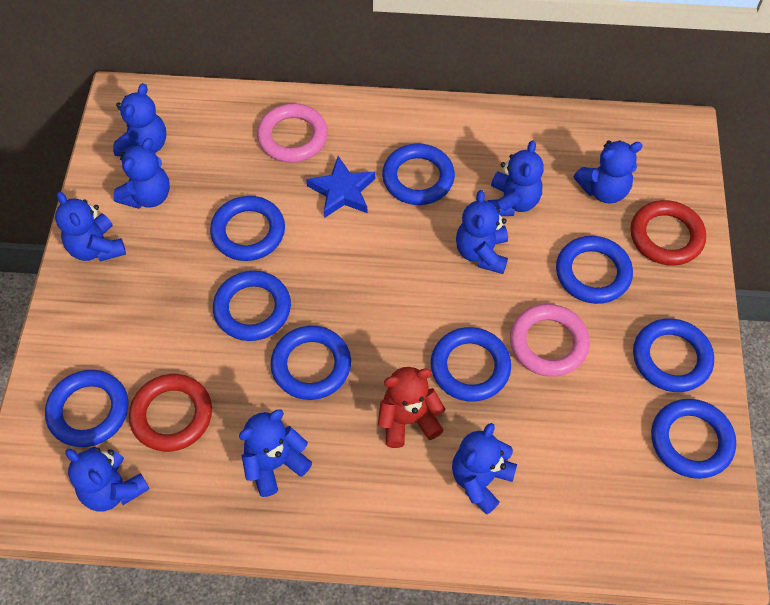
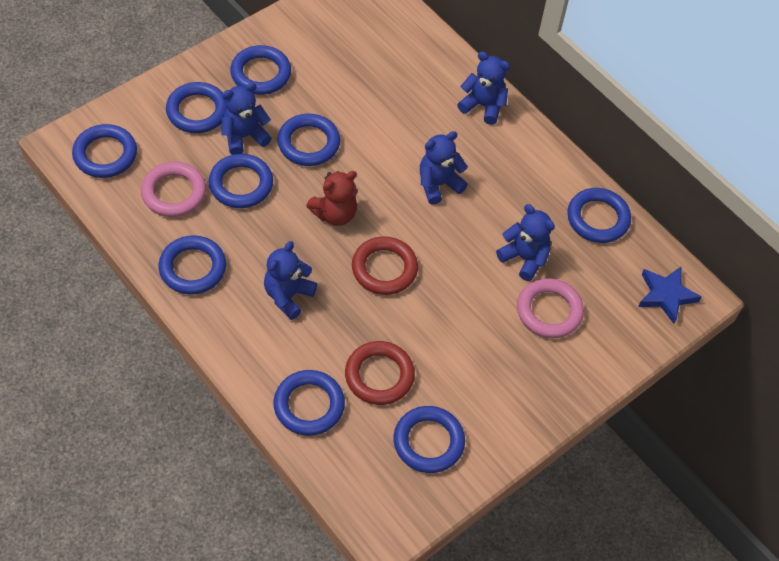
blue teddy bear: 9 -> 5

